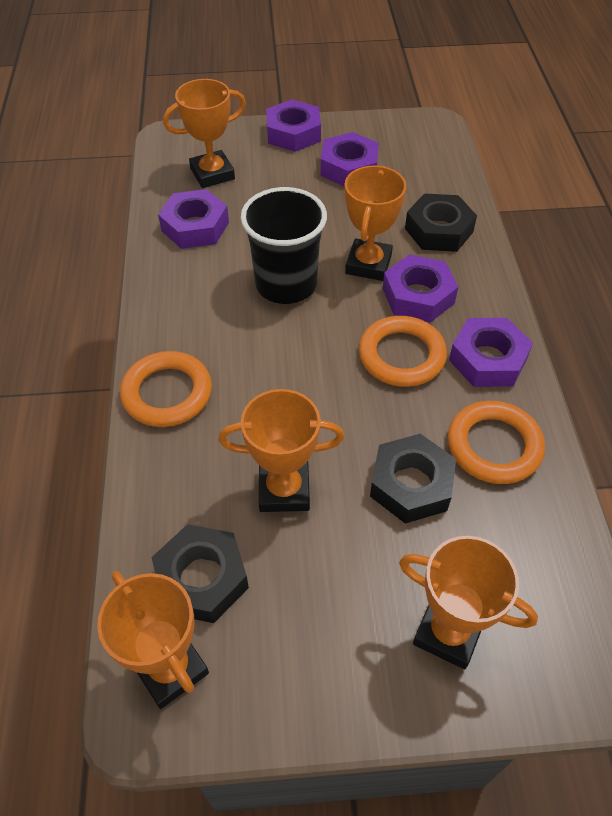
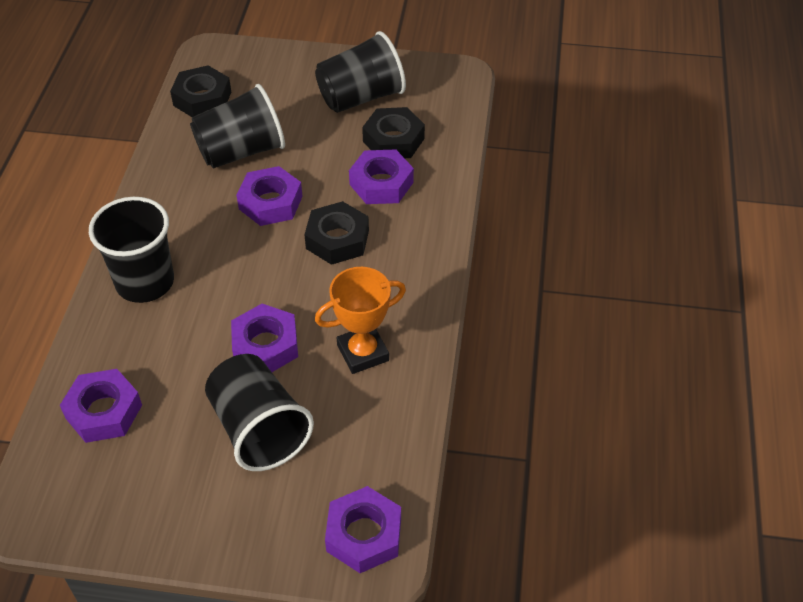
black cup: 1 -> 4
orange ring: 3 -> 0
orange trophy: 5 -> 1

